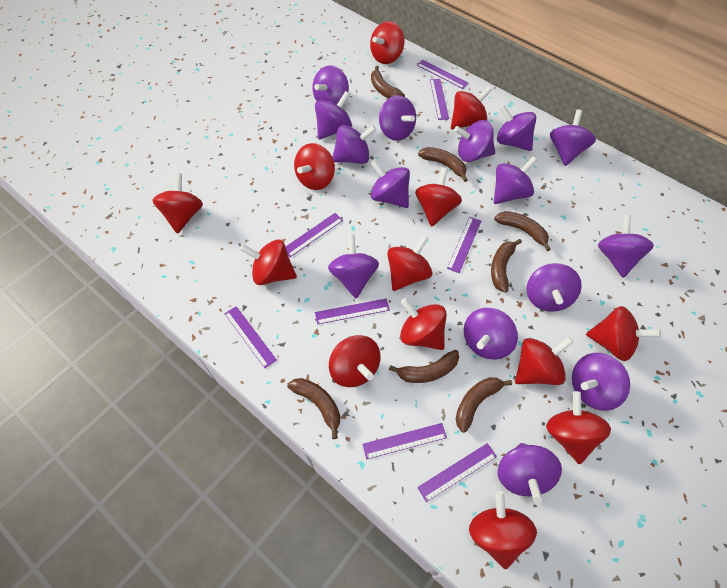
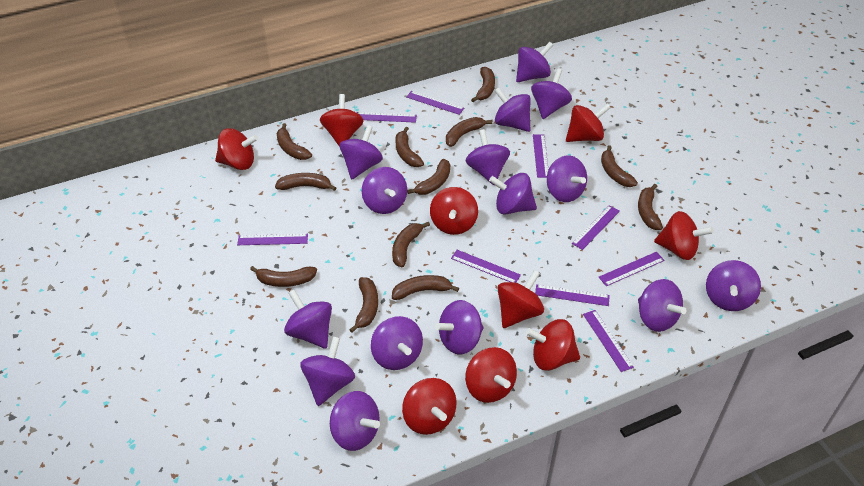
brown banana: 7 -> 12
purple ruler: 8 -> 9
red spinning top: 13 -> 9

